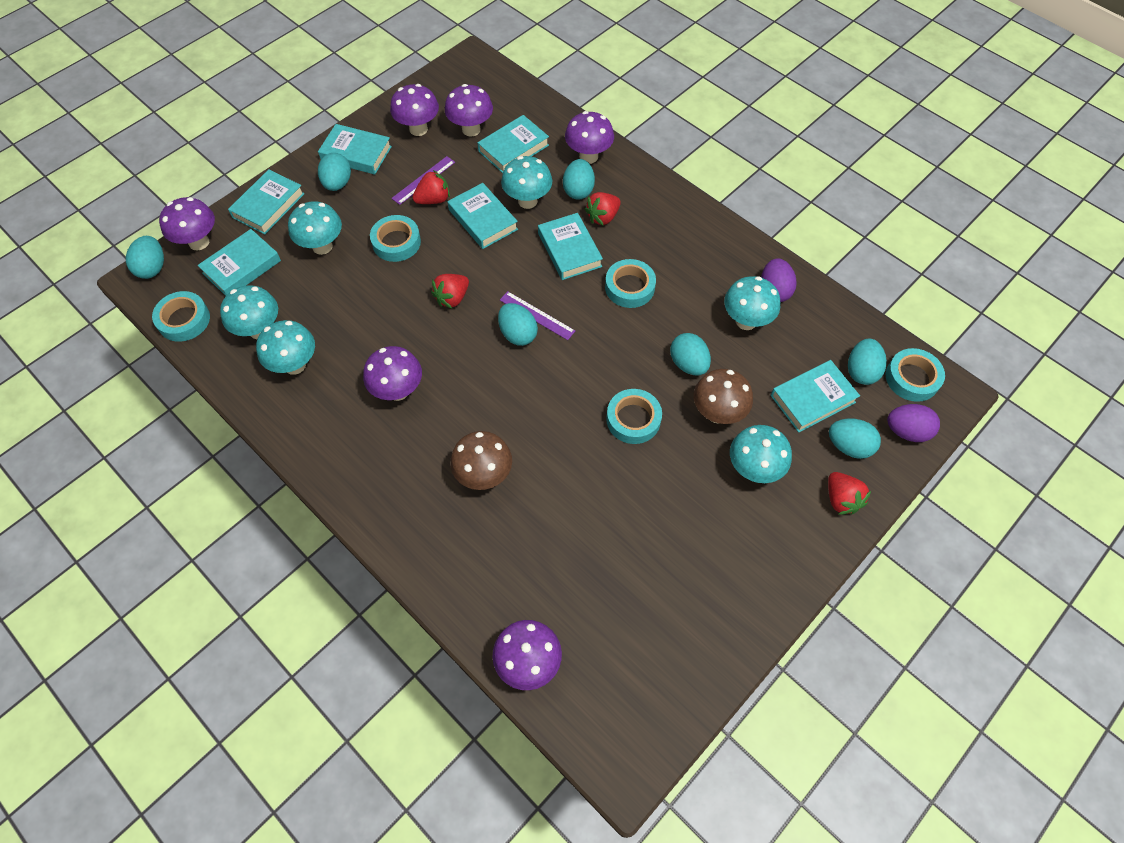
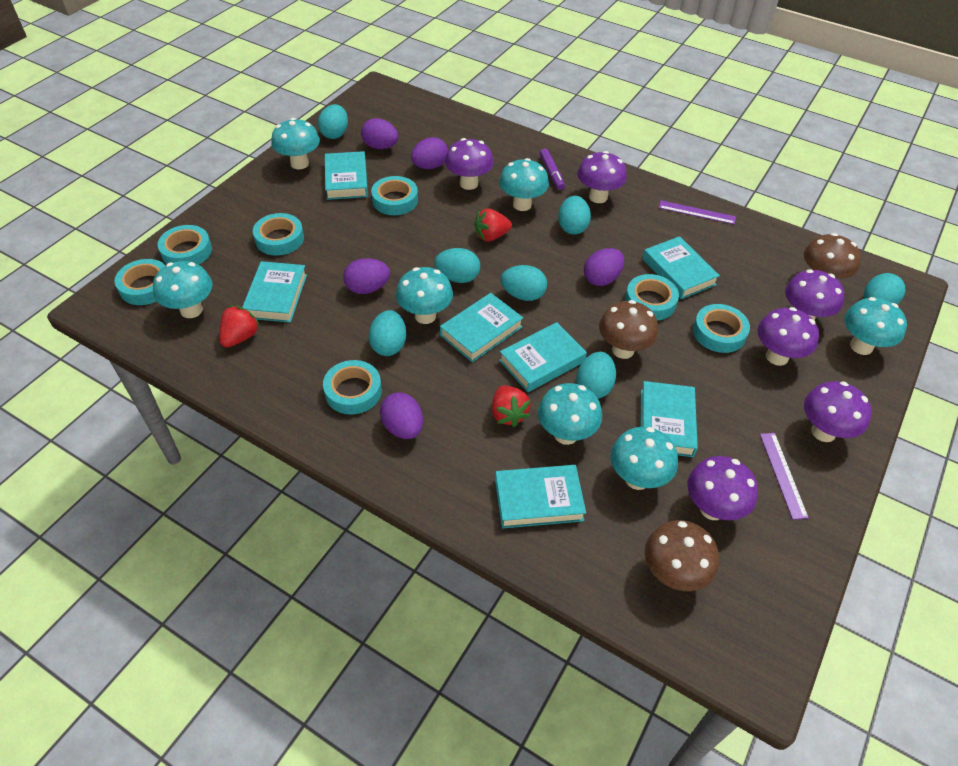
brown mushroom: 2 -> 3
purple egg: 2 -> 5
purple marker: 0 -> 1
red strawberry: 4 -> 3
turquoise mushroom: 6 -> 7
turquoise tape: 5 -> 7

